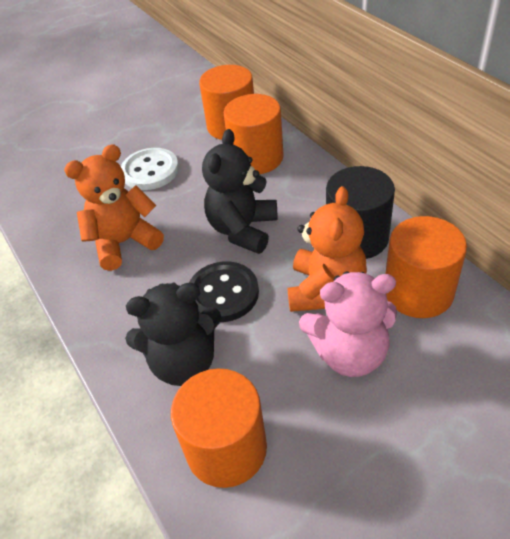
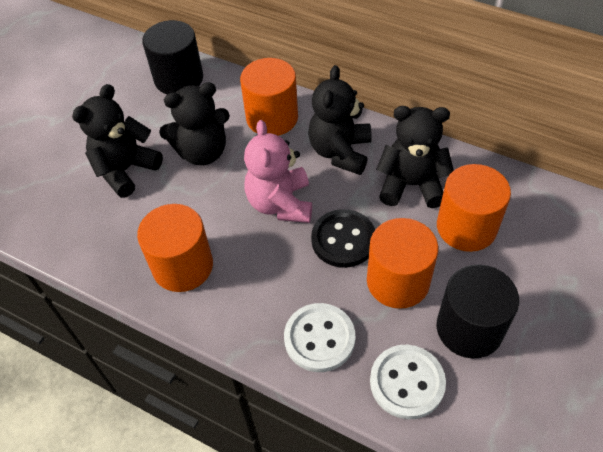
black cylinder: 1 -> 2
black teddy bear: 2 -> 4
orange teddy bear: 2 -> 0
white button: 1 -> 2

